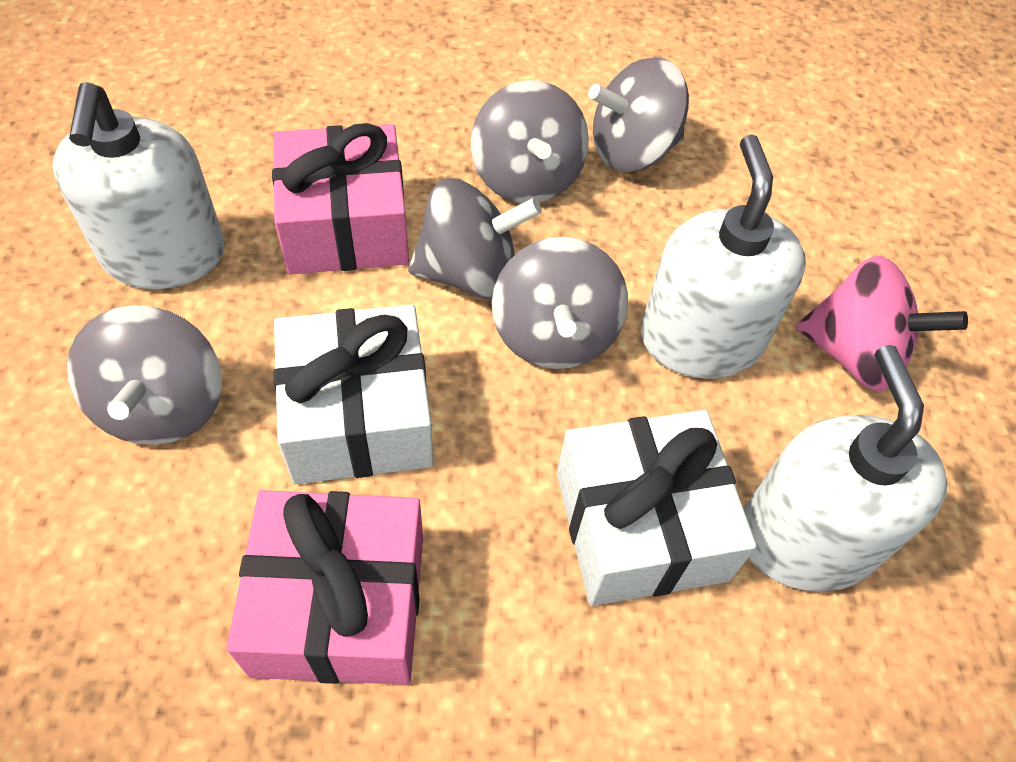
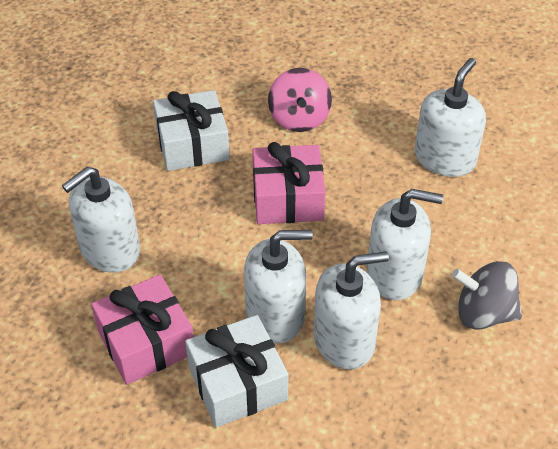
grey spinning top: 5 -> 1
white soap dispenser: 3 -> 5

